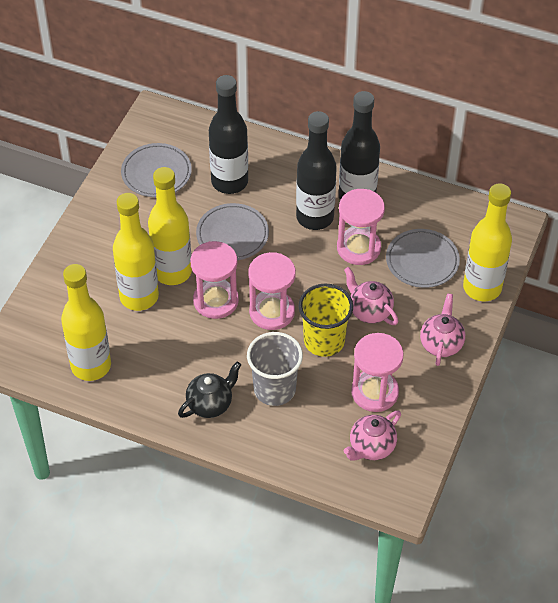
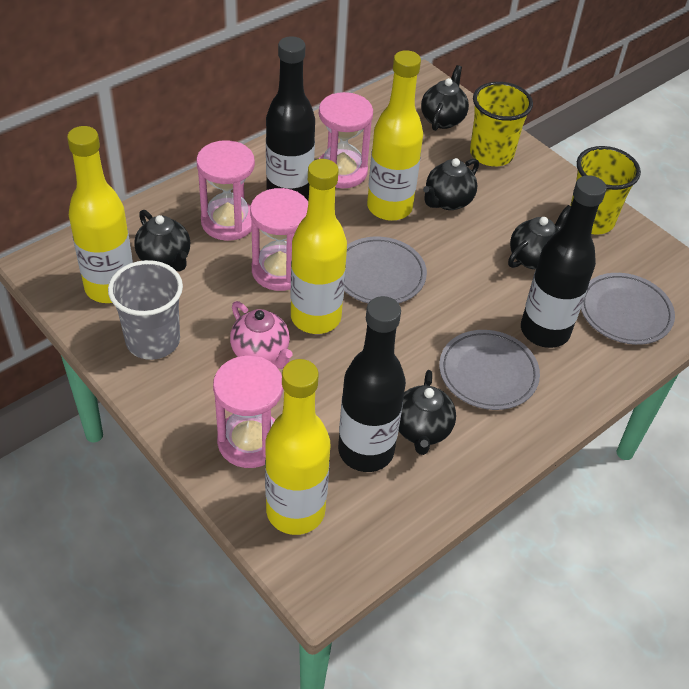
black teapot: 1 -> 5
pink teapot: 3 -> 1
yellow cup: 1 -> 2

